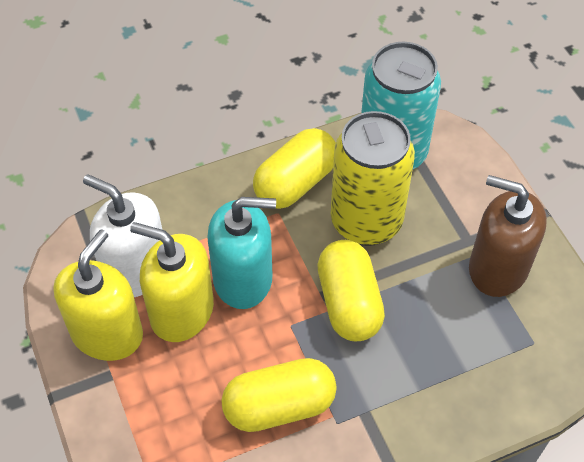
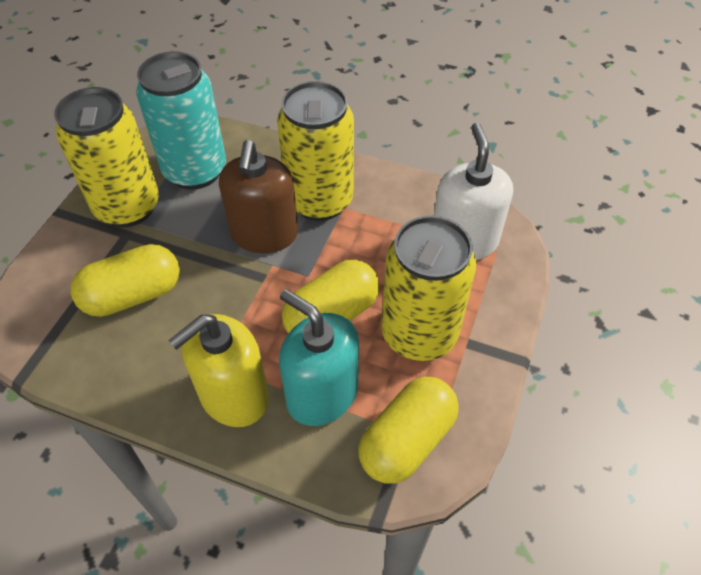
yellow can: 1 -> 3
yellow soap dispenser: 2 -> 1

